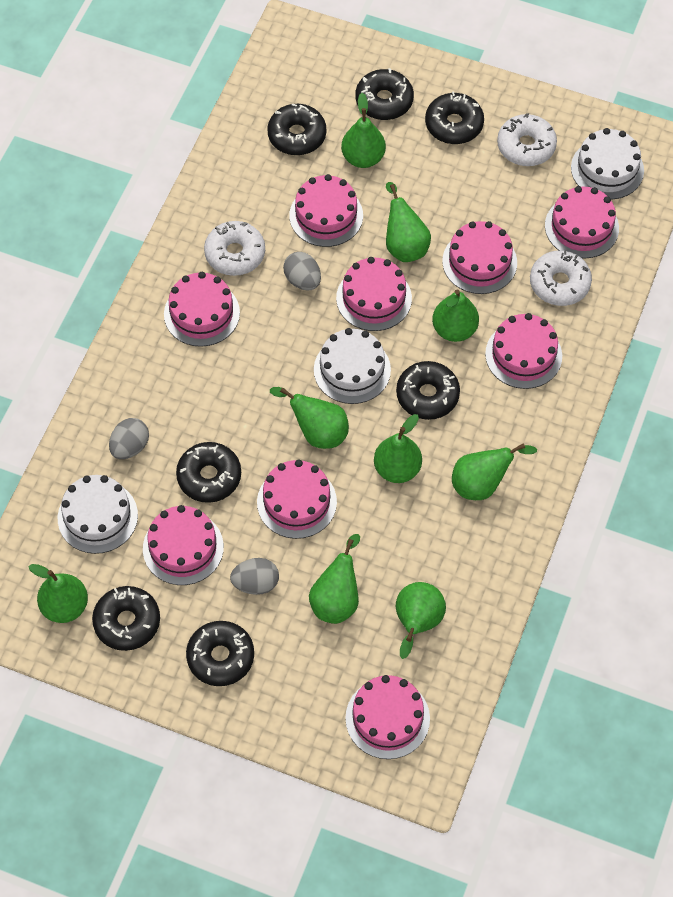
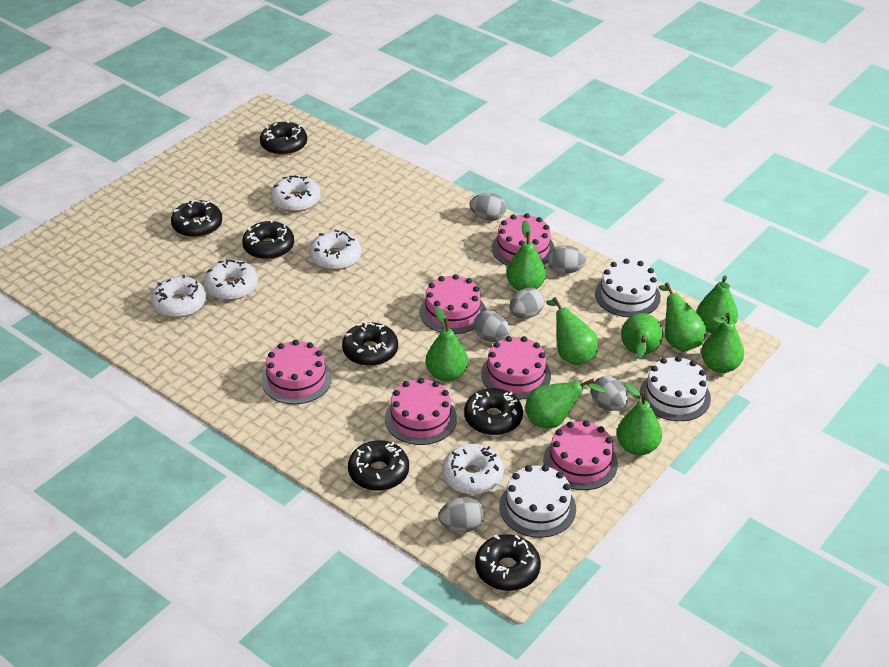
grey egg: 3 -> 6
pink cake: 9 -> 6
white donut: 3 -> 5

